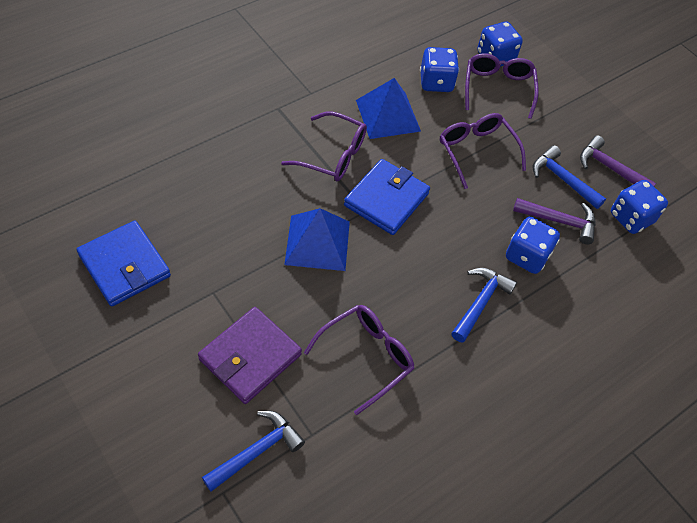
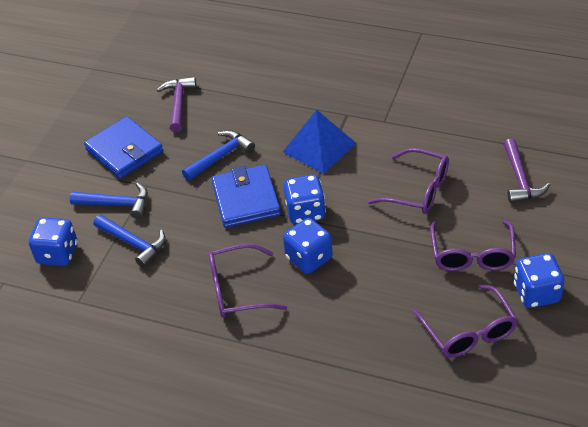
blue pyramid: 2 -> 1
purple wallet: 1 -> 0

